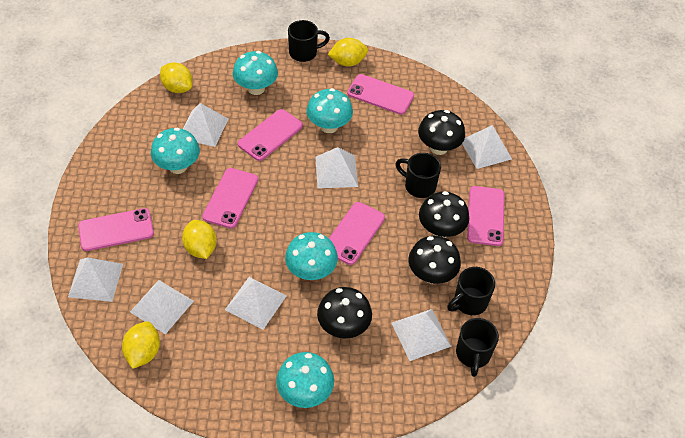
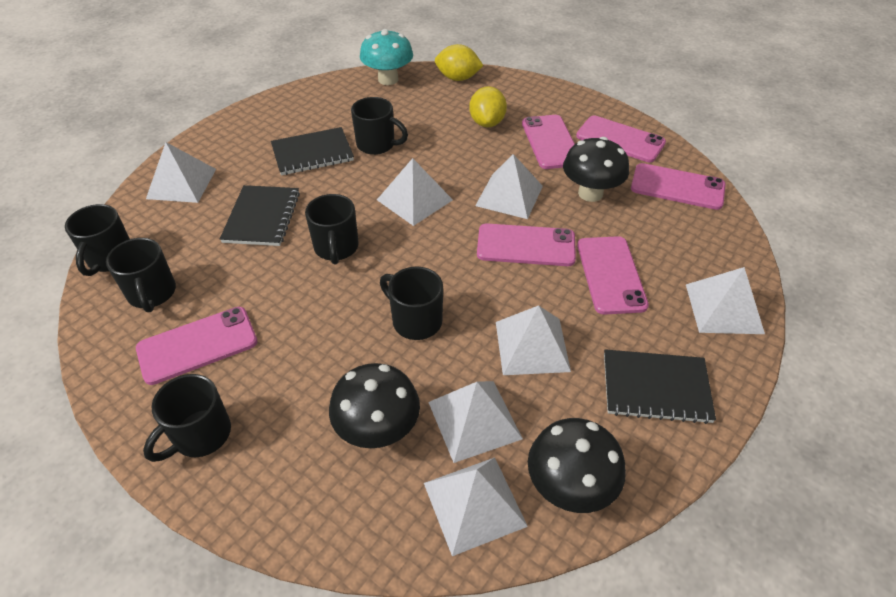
black mug: 4 -> 6
black mushroom: 4 -> 3
black notebook: 0 -> 3
turquoise mushroom: 5 -> 1
yellow lemon: 4 -> 2

